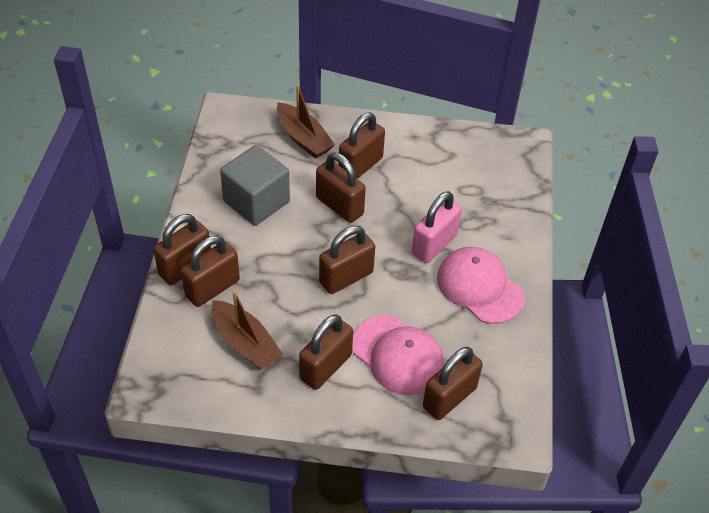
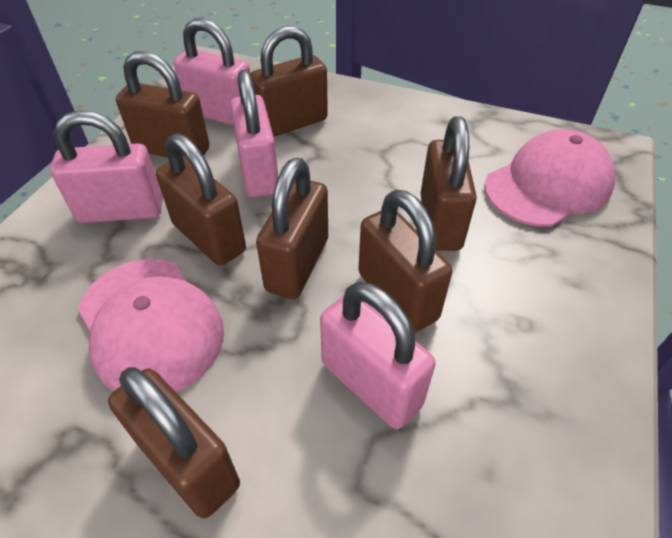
brown boat: 2 -> 0
grey cube: 1 -> 0
pink padlock: 1 -> 4

